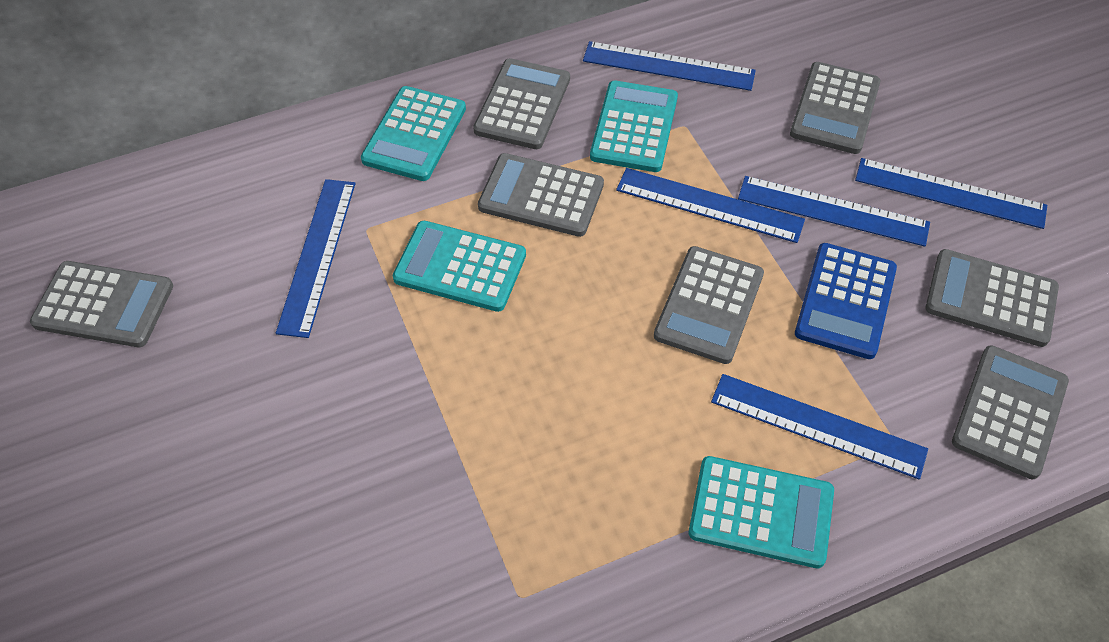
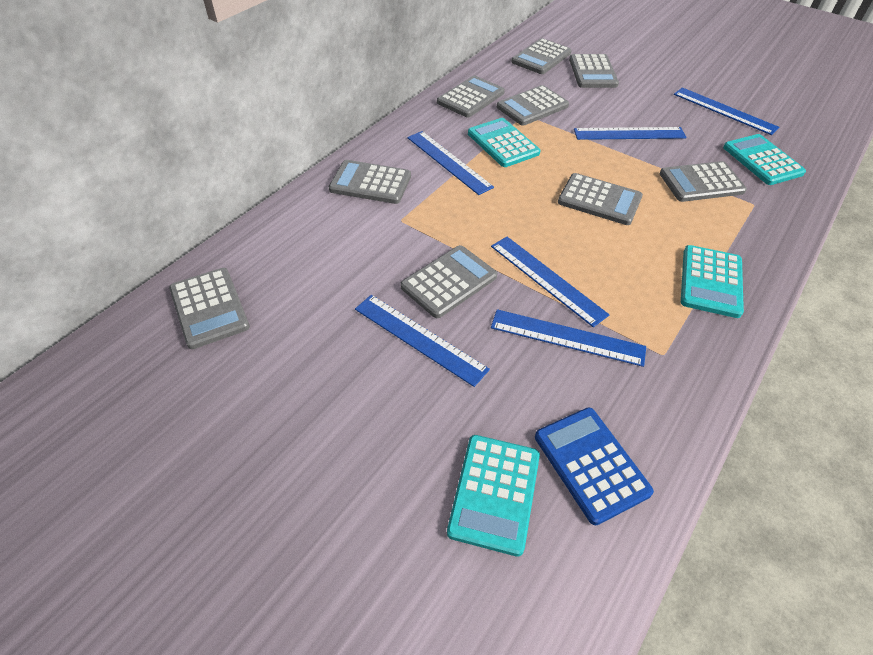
grey calculator: 7 -> 9

